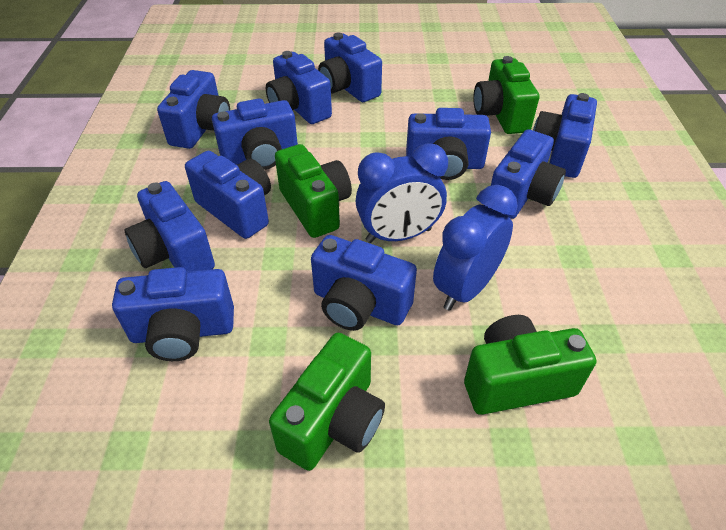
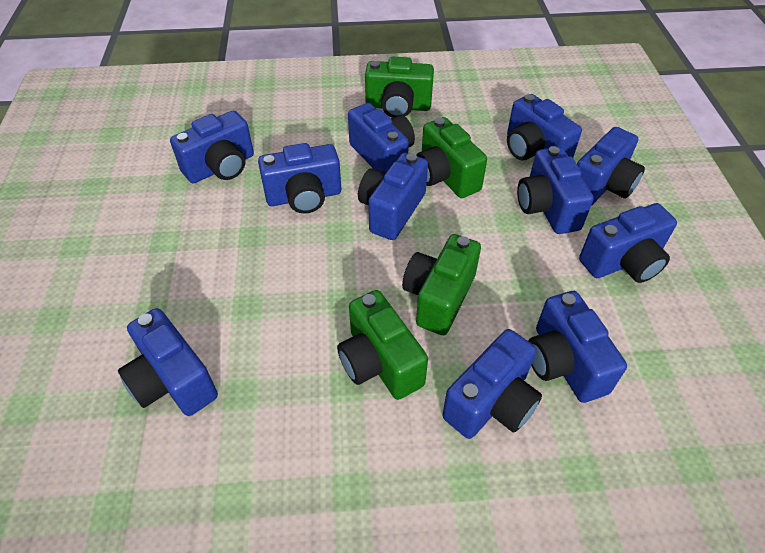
blue clock: 2 -> 0

